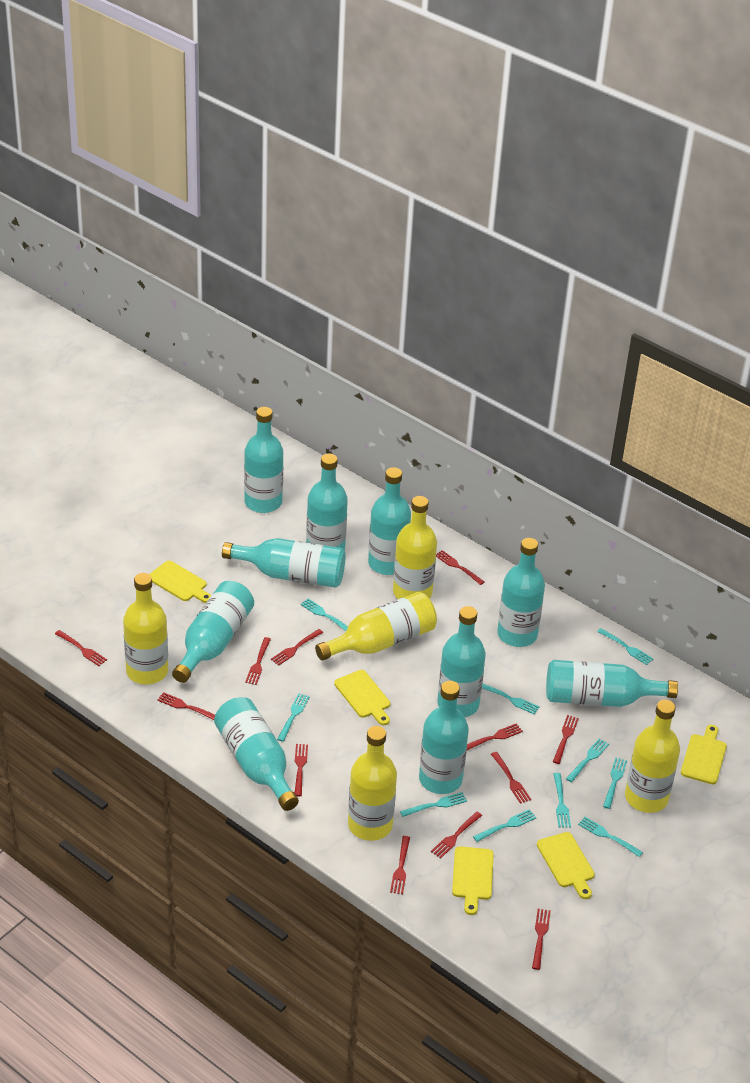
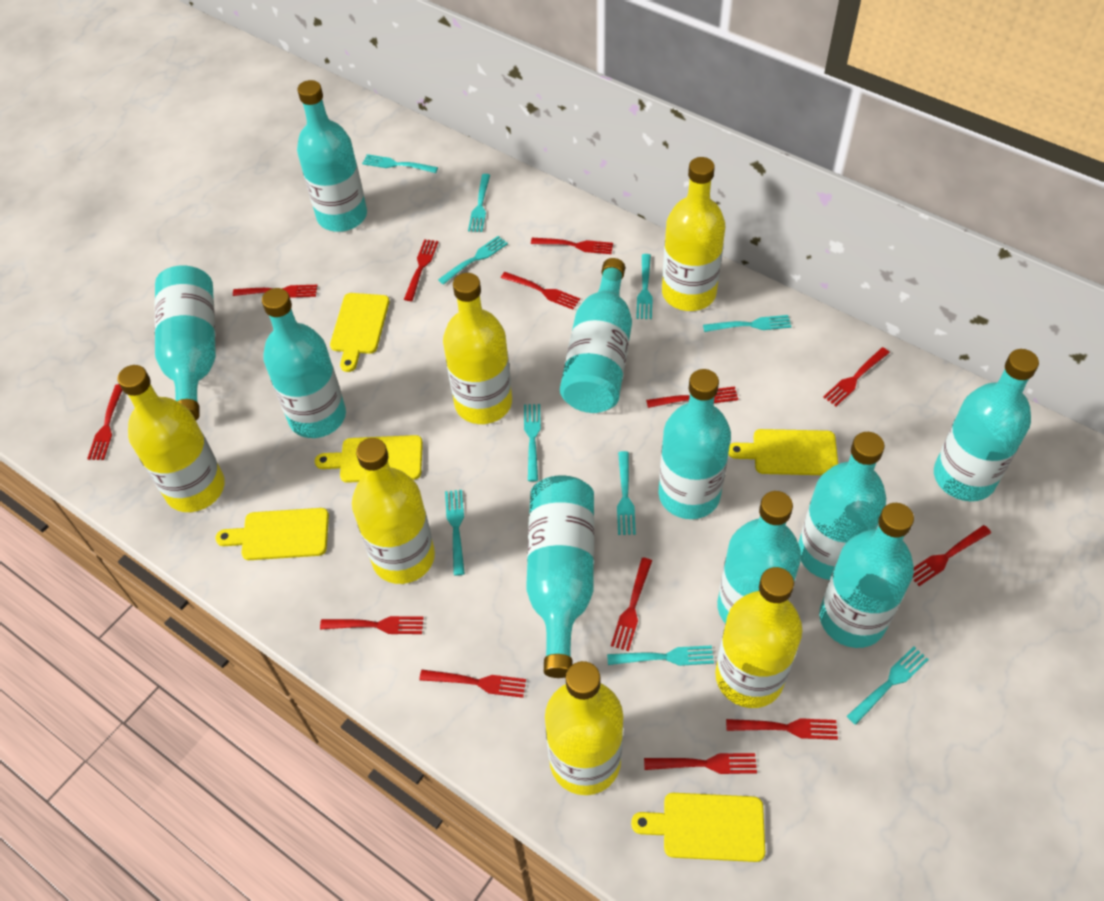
red fork: 12 -> 13
yellow bottle: 5 -> 6

